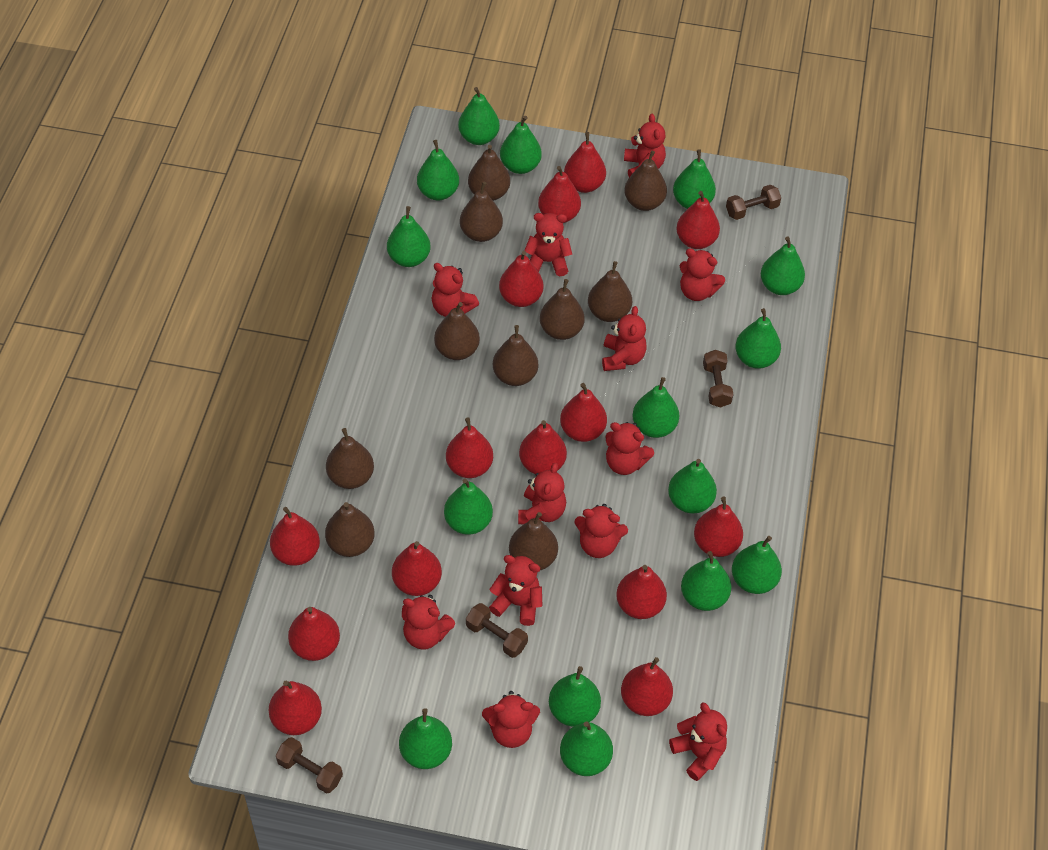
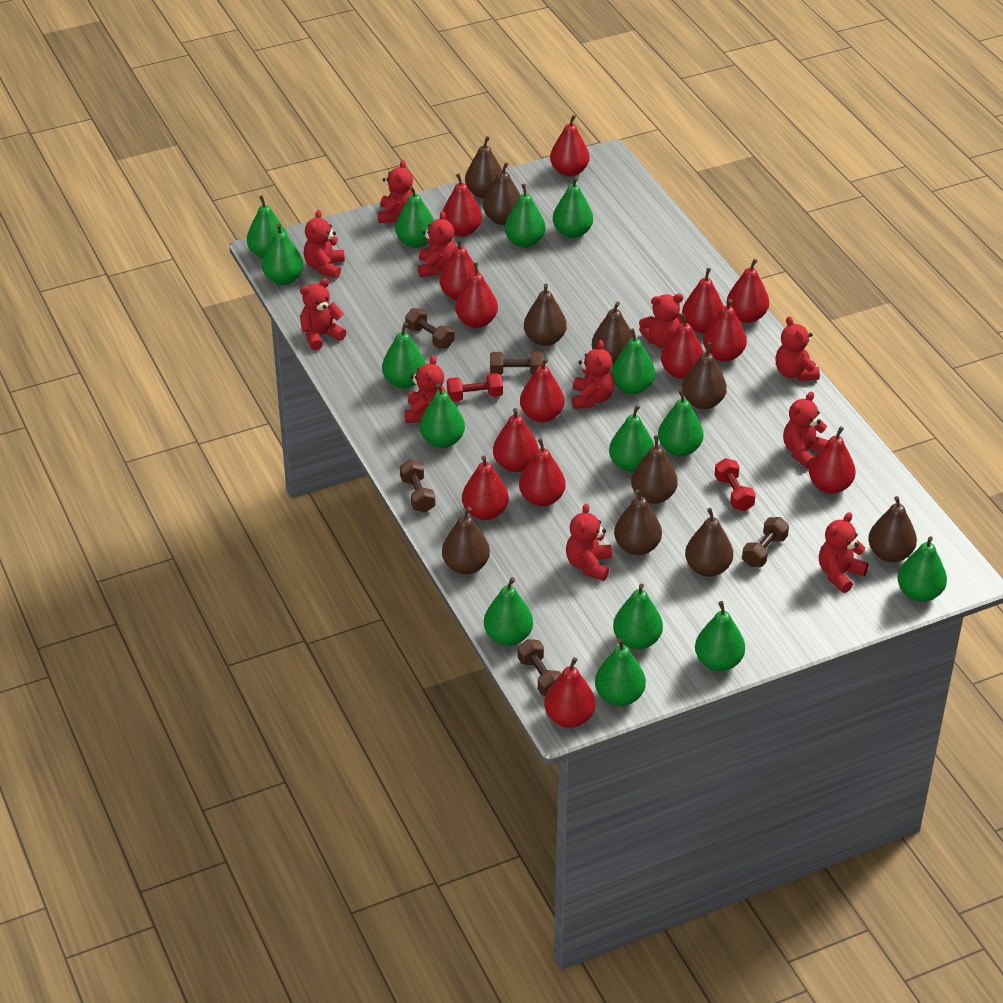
brown dumbbell: 4 -> 5
red dumbbell: 0 -> 2
red teddy bear: 12 -> 11

